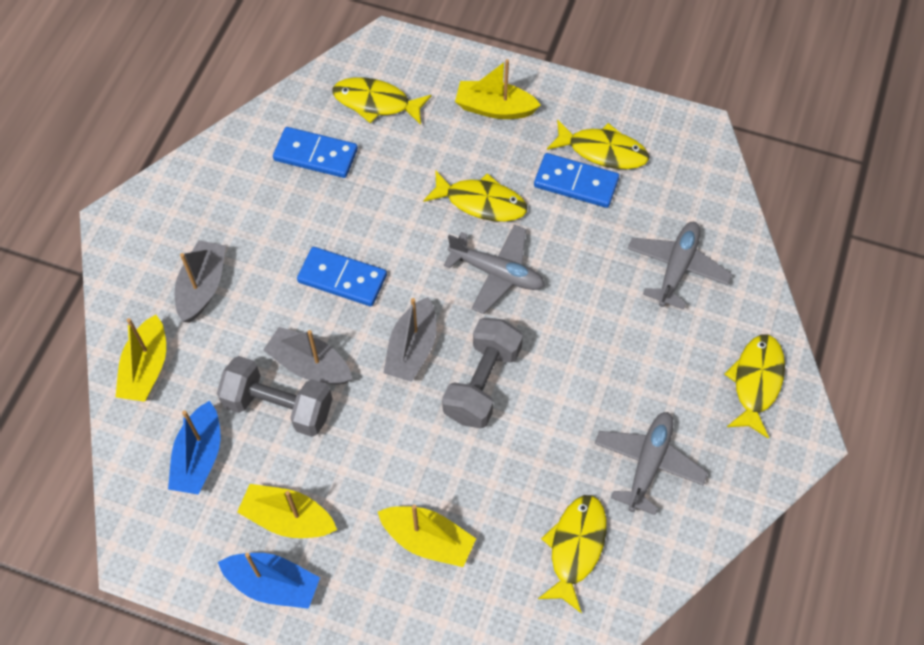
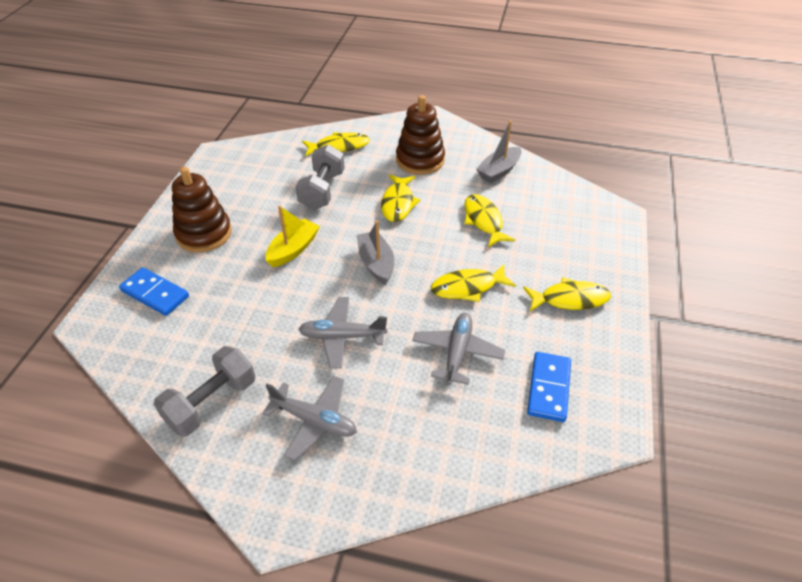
blue boat: 2 -> 0
blue domino: 3 -> 2
brown stacking toy: 0 -> 2
grey boat: 3 -> 2
yellow boat: 4 -> 1

